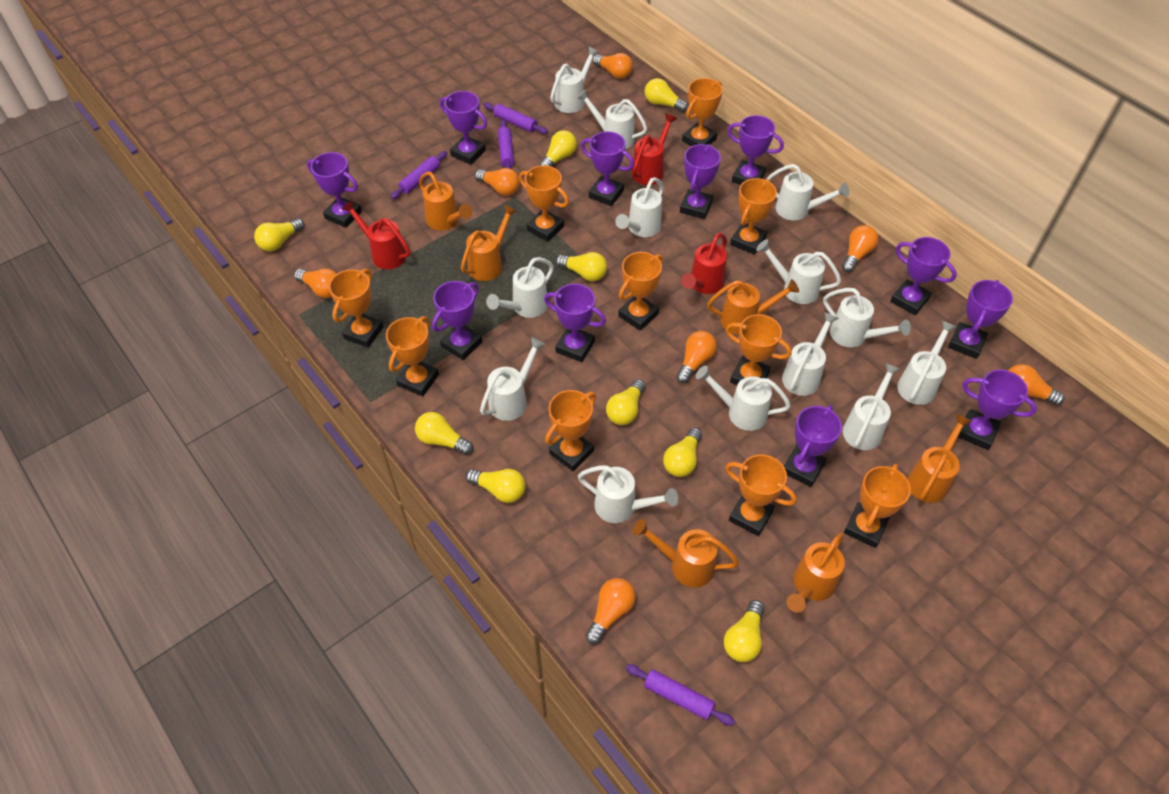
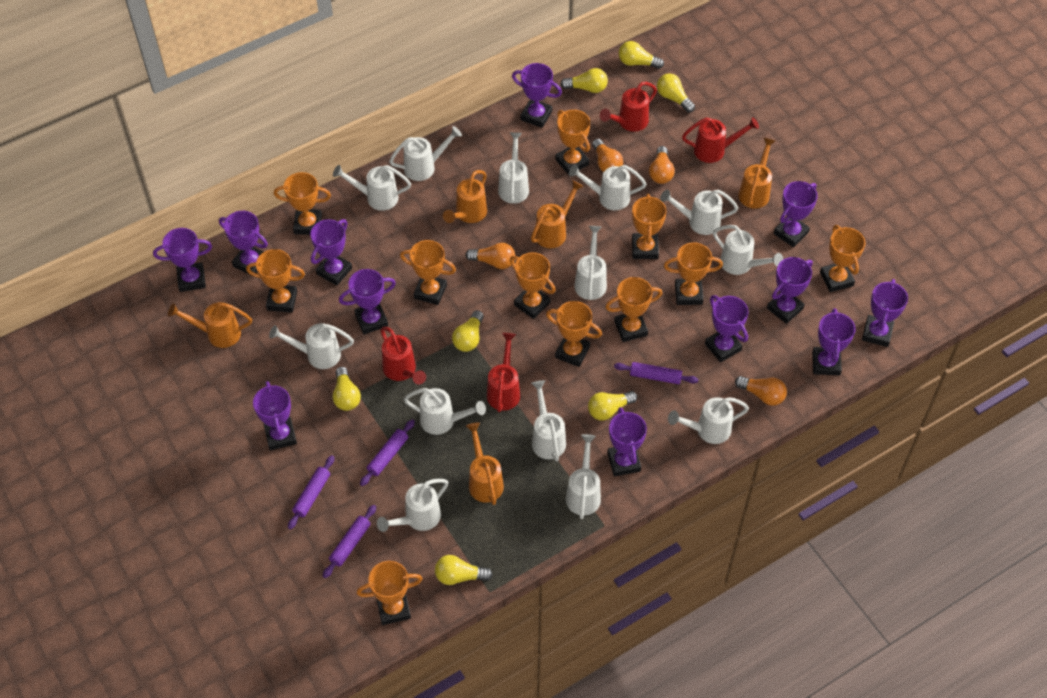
orange light bulb: 7 -> 4
orange trophy: 10 -> 11
orange watering can: 6 -> 5
purple trophy: 11 -> 12
red watering can: 3 -> 4
yellow light bulb: 9 -> 7

